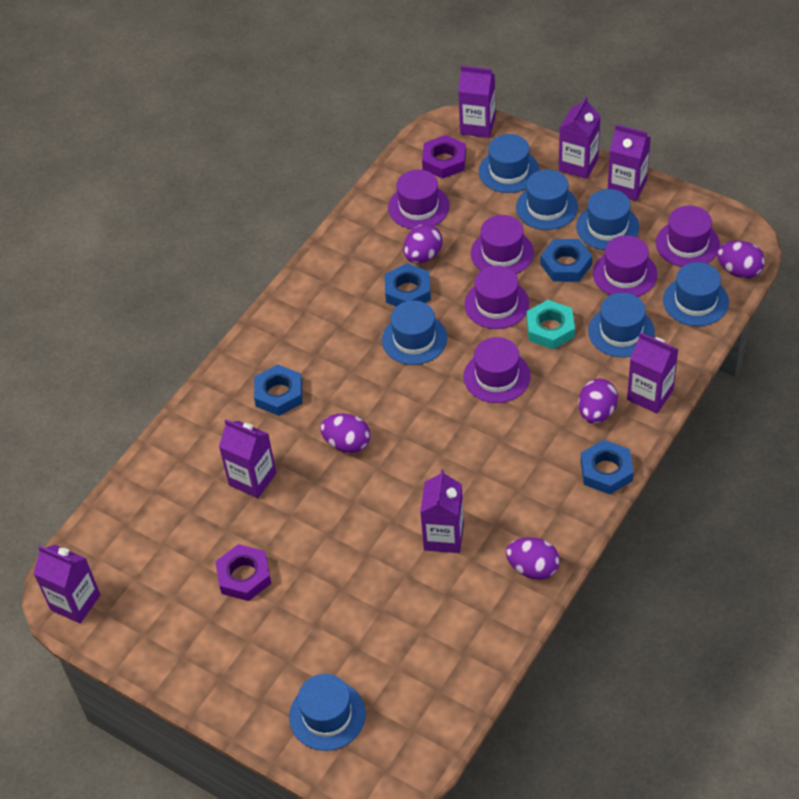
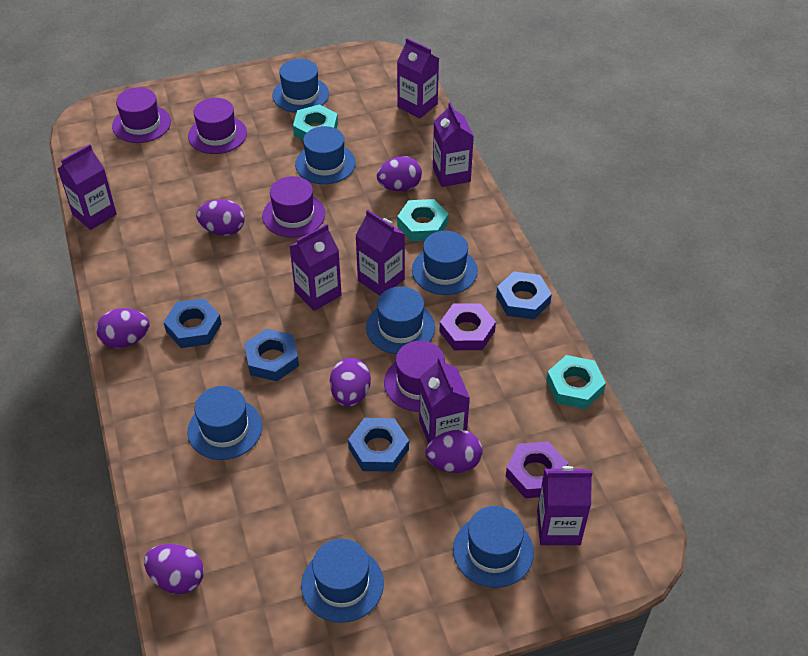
purple egg: 5 -> 6
purple hat: 6 -> 4
turquoise nut: 1 -> 3

